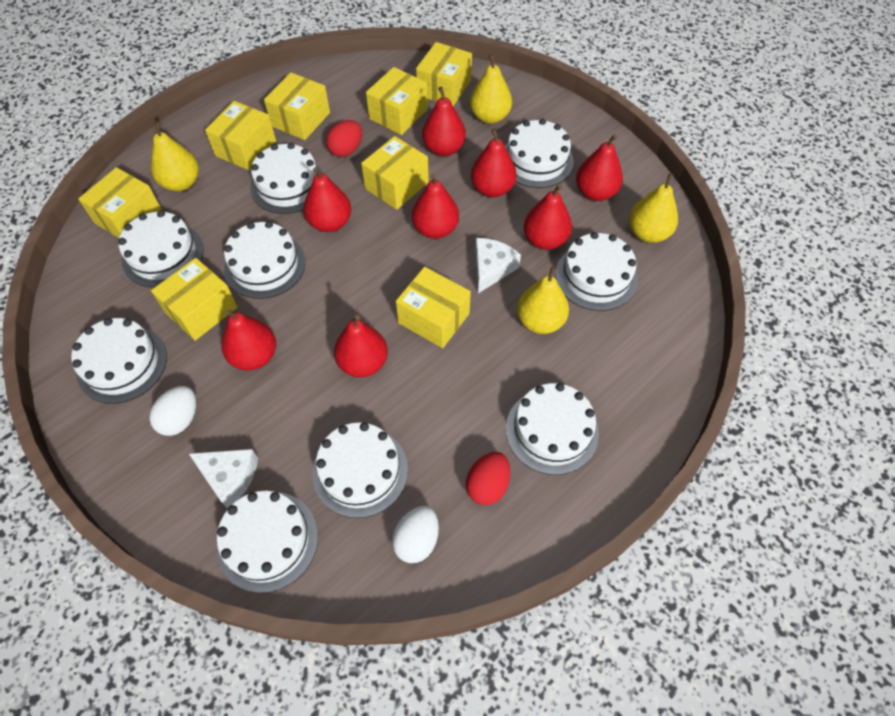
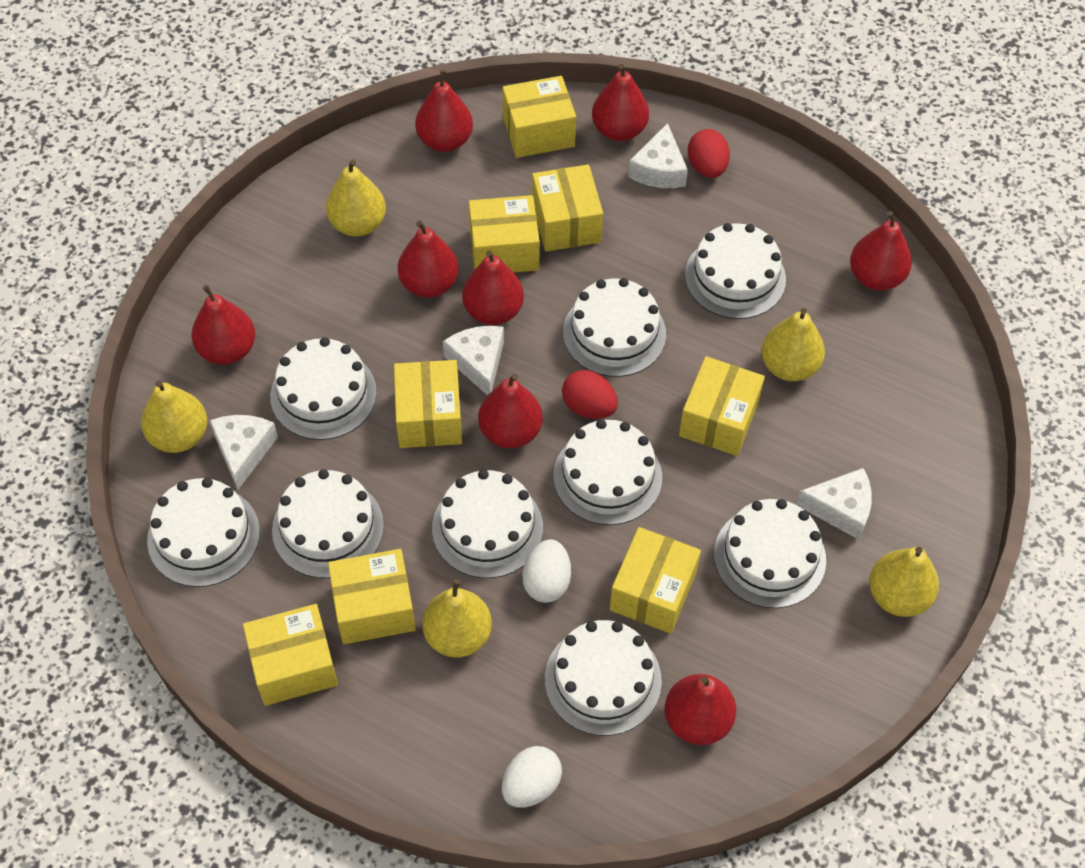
white cheese: 2 -> 4
yellow pear: 4 -> 5

